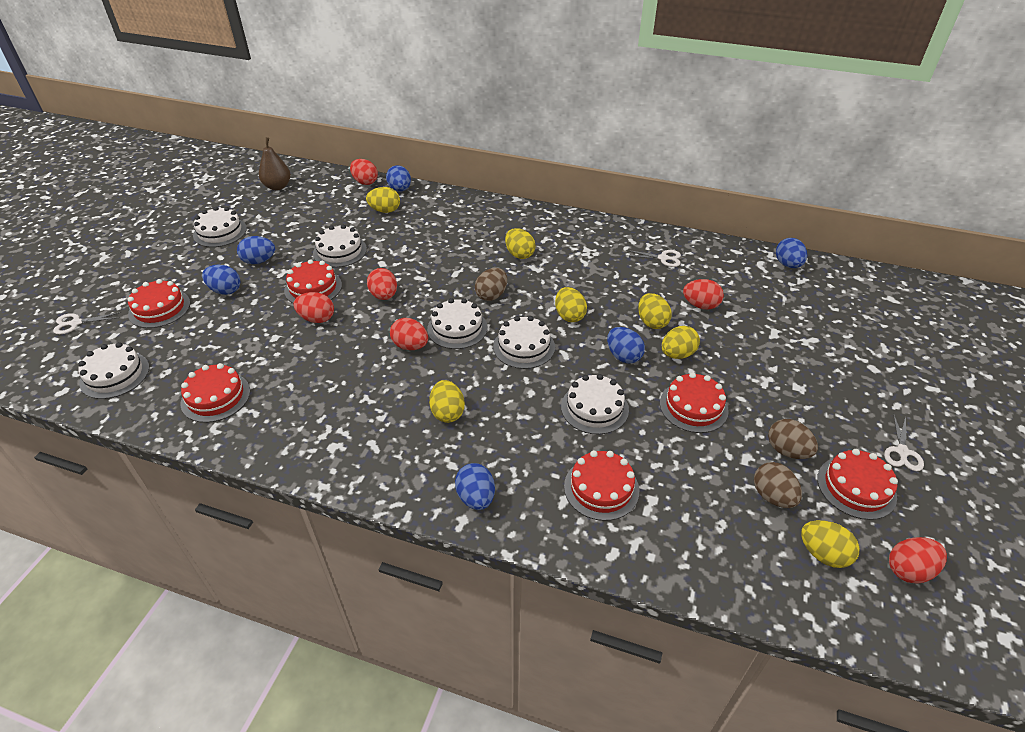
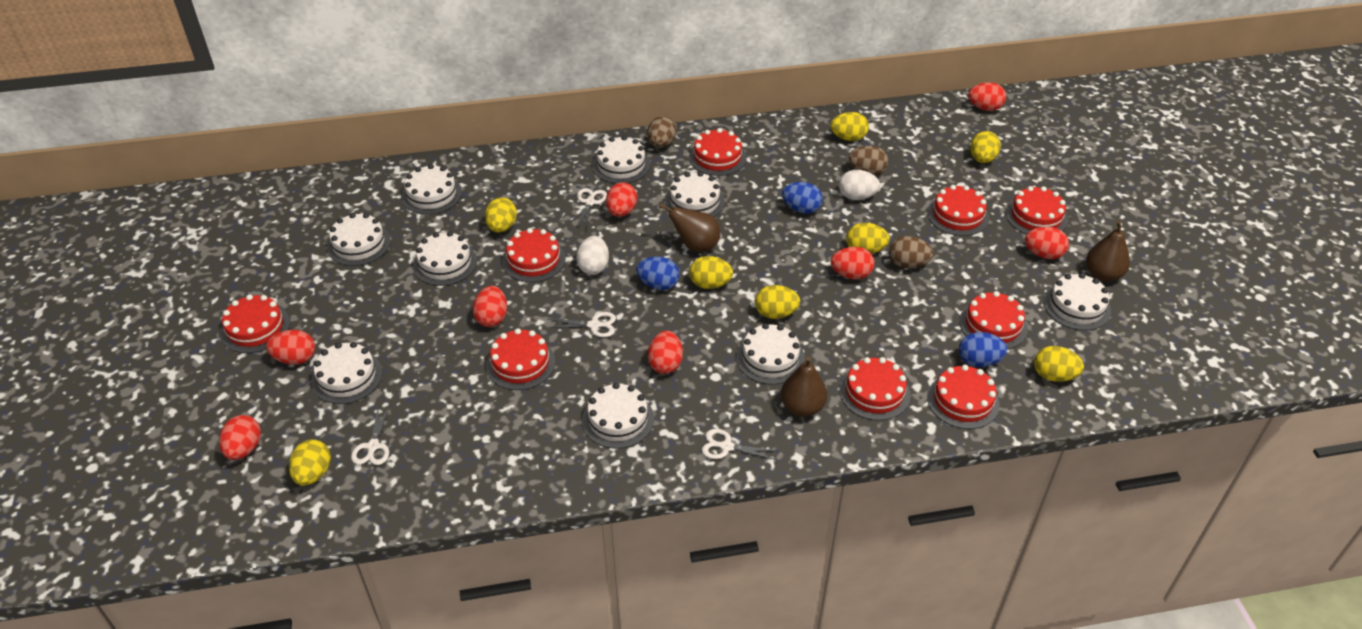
blue egg: 6 -> 3
brown pear: 1 -> 3
red cake: 6 -> 9
red egg: 6 -> 8
white cake: 6 -> 9
white egg: 0 -> 2
white scissors: 3 -> 4
yellow egg: 7 -> 8

